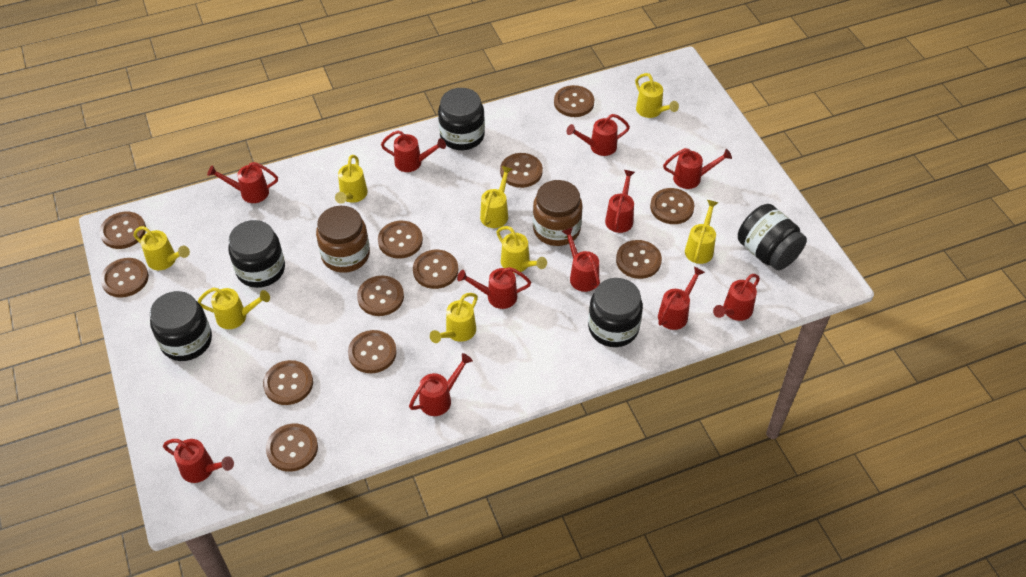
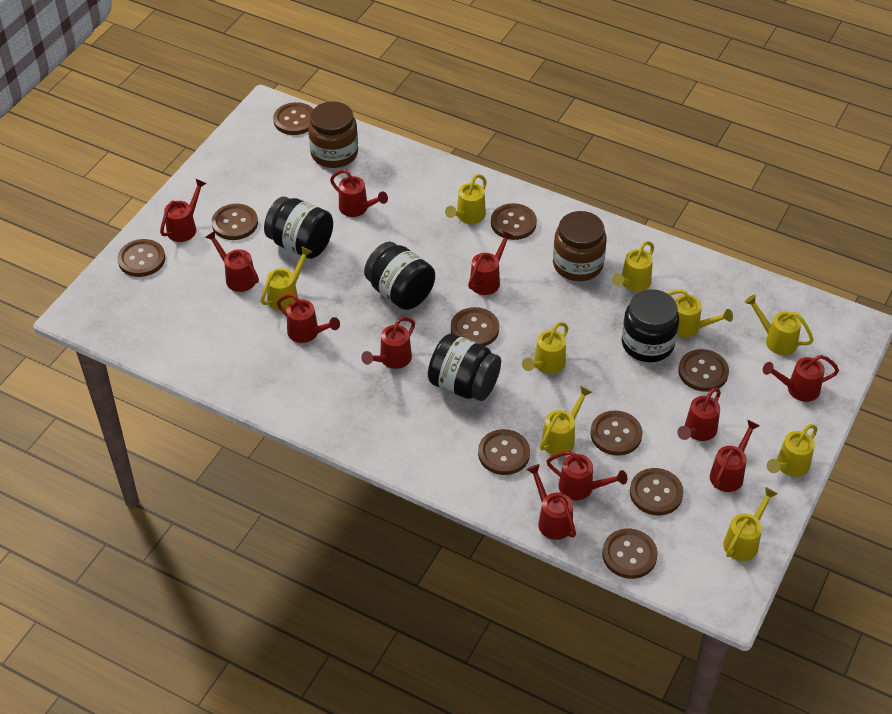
black jar: 5 -> 4
brown button: 12 -> 10
yellow watering can: 8 -> 9

